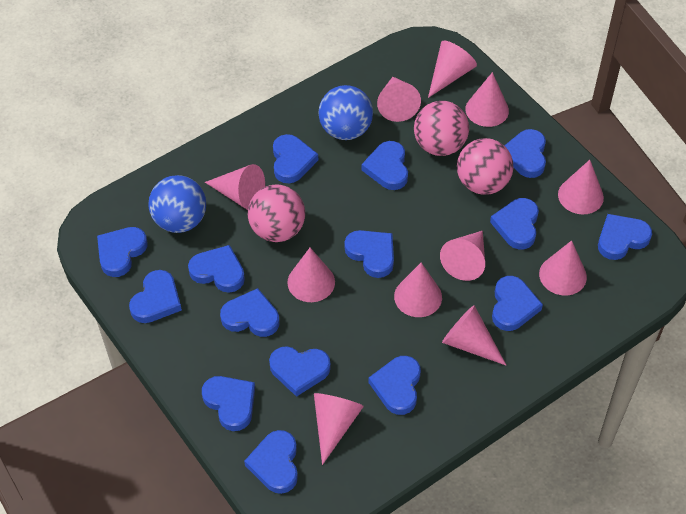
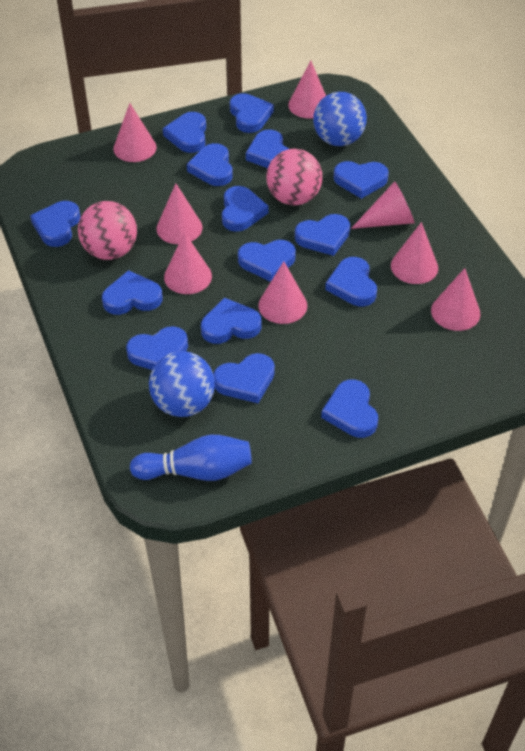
blue bowling pin: 0 -> 1
pink ball: 3 -> 2
pink cone: 11 -> 8

